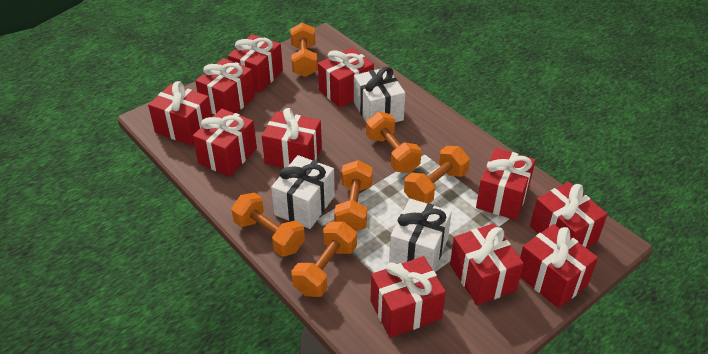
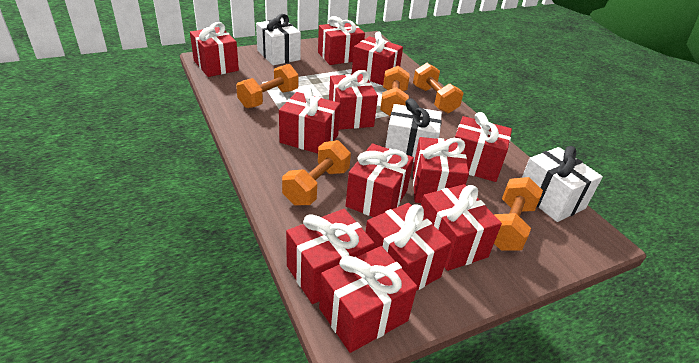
orange dumbbell: 6 -> 5
red gift: 11 -> 12

